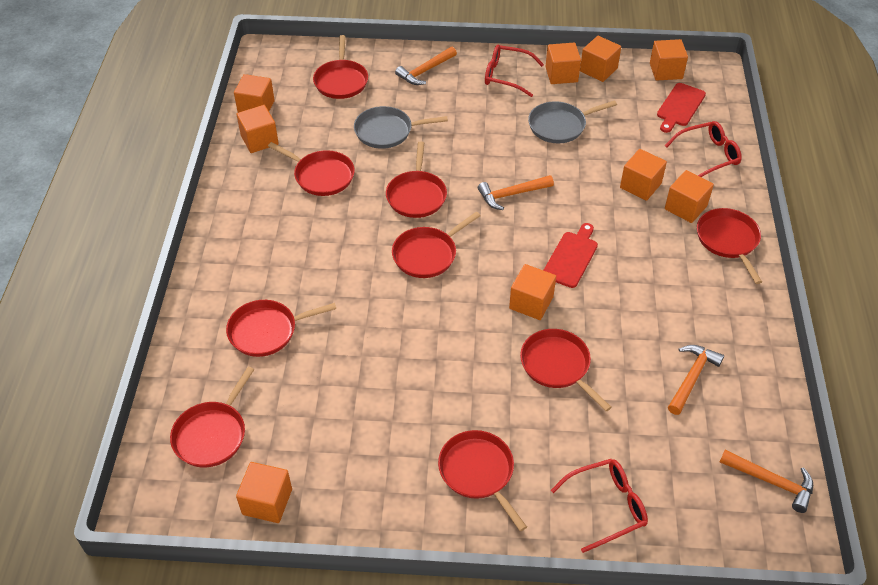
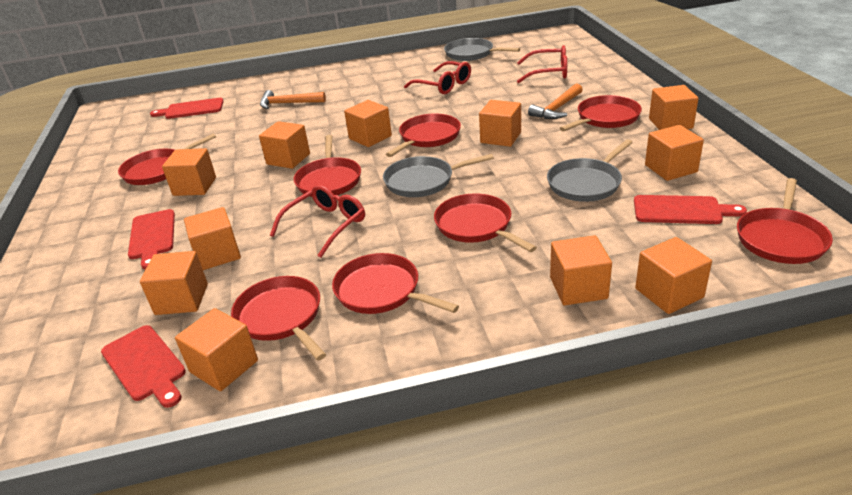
grey pan: 2 -> 3
orange cube: 9 -> 11
orange hammer: 4 -> 2
red cutting board: 2 -> 4
red pan: 9 -> 8

